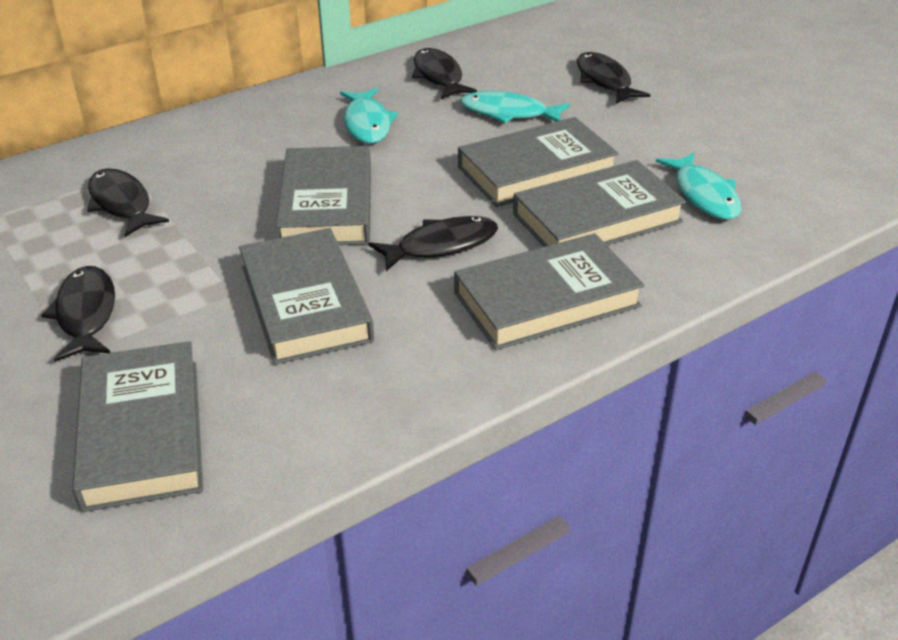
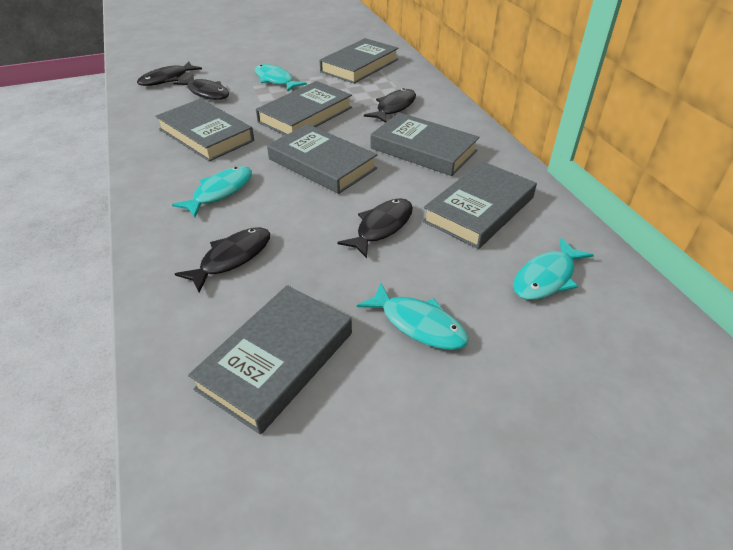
grey book: 6 -> 7
turquoise fish: 3 -> 4

